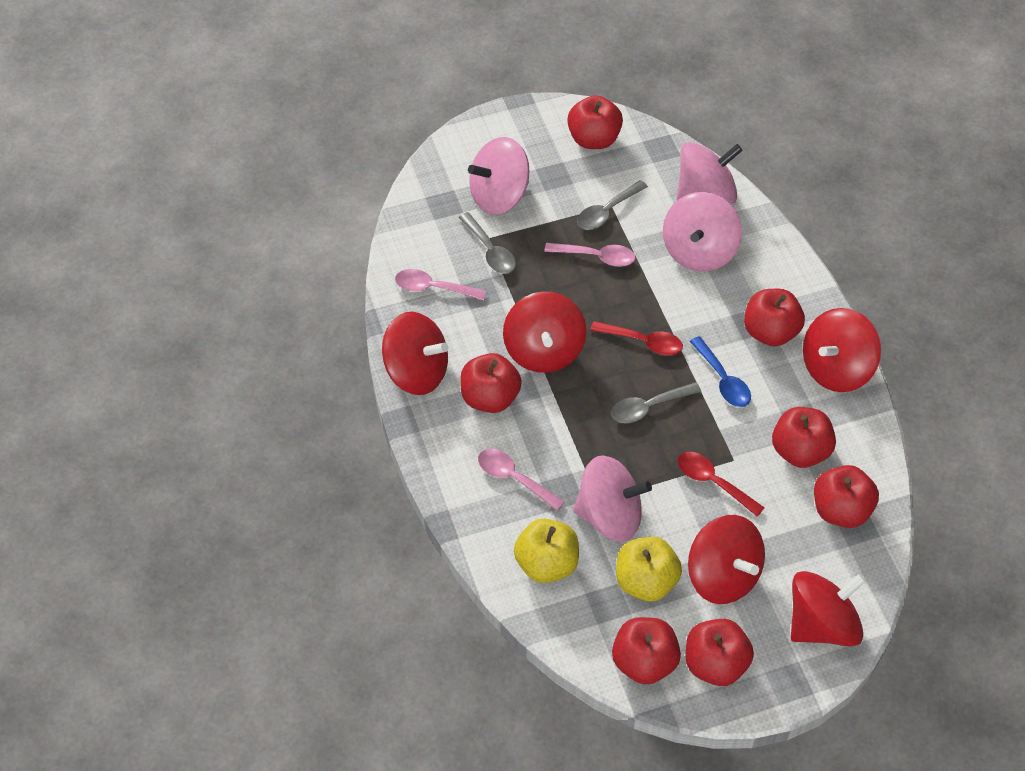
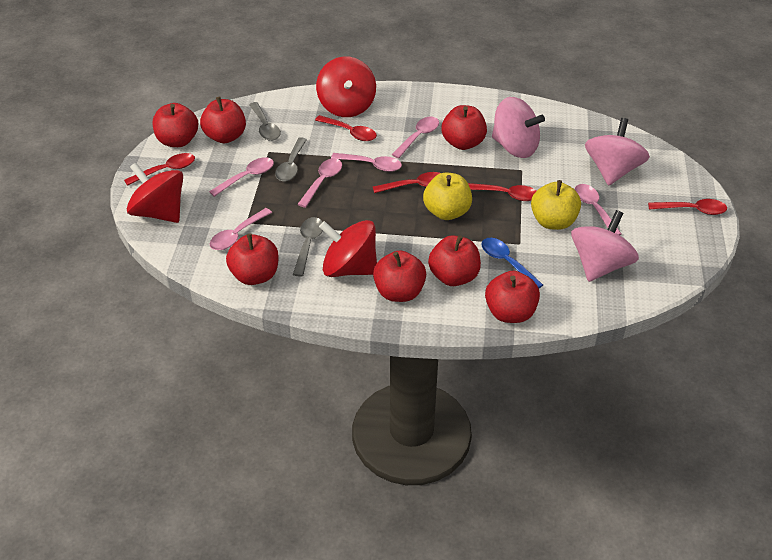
pink spinning top: 4 -> 3
pink spoon: 3 -> 6
red spinning top: 5 -> 3
red spoon: 2 -> 5

